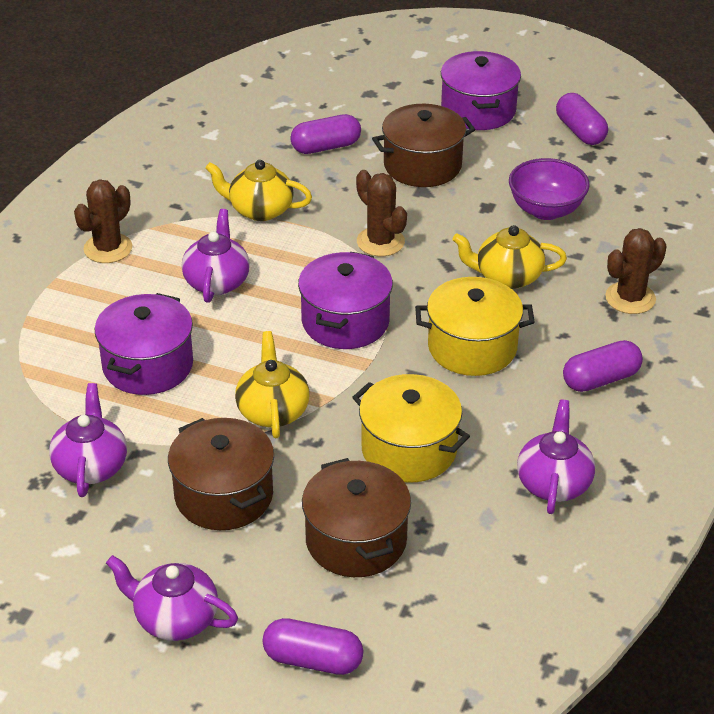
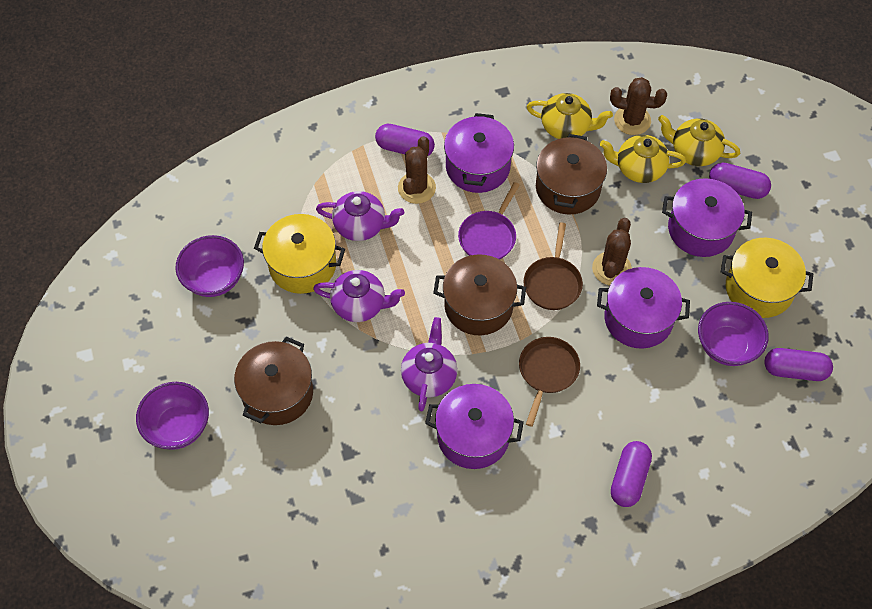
brown pan: 0 -> 2
purple bowl: 1 -> 3
purple pan: 0 -> 1
purple pot: 3 -> 4
purple teapot: 4 -> 3

